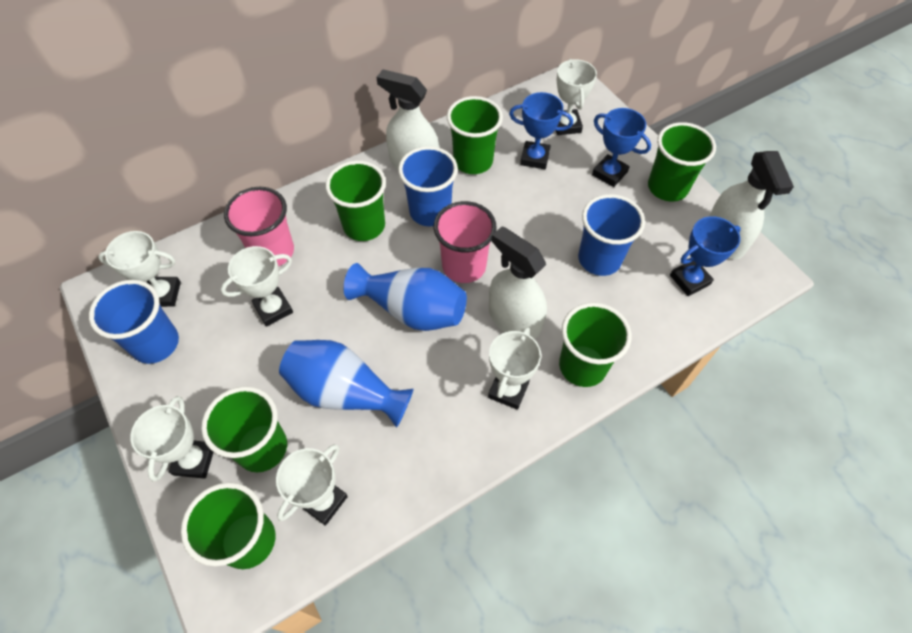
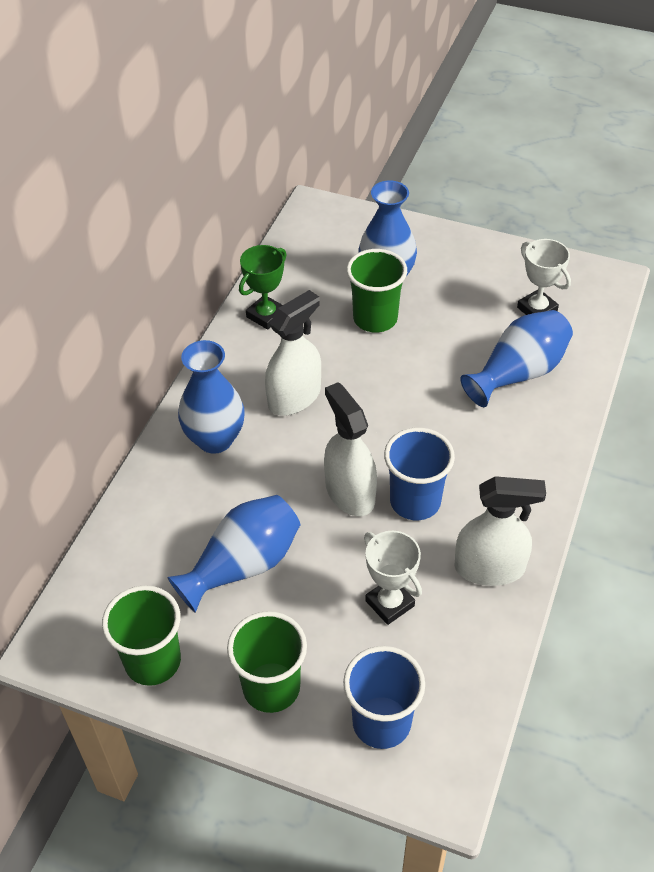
blue cup: 3 -> 2
blue trophy: 3 -> 0
blue vase: 2 -> 4
green cup: 6 -> 3
green trophy: 0 -> 1
pink cup: 2 -> 0
white trophy: 6 -> 2

